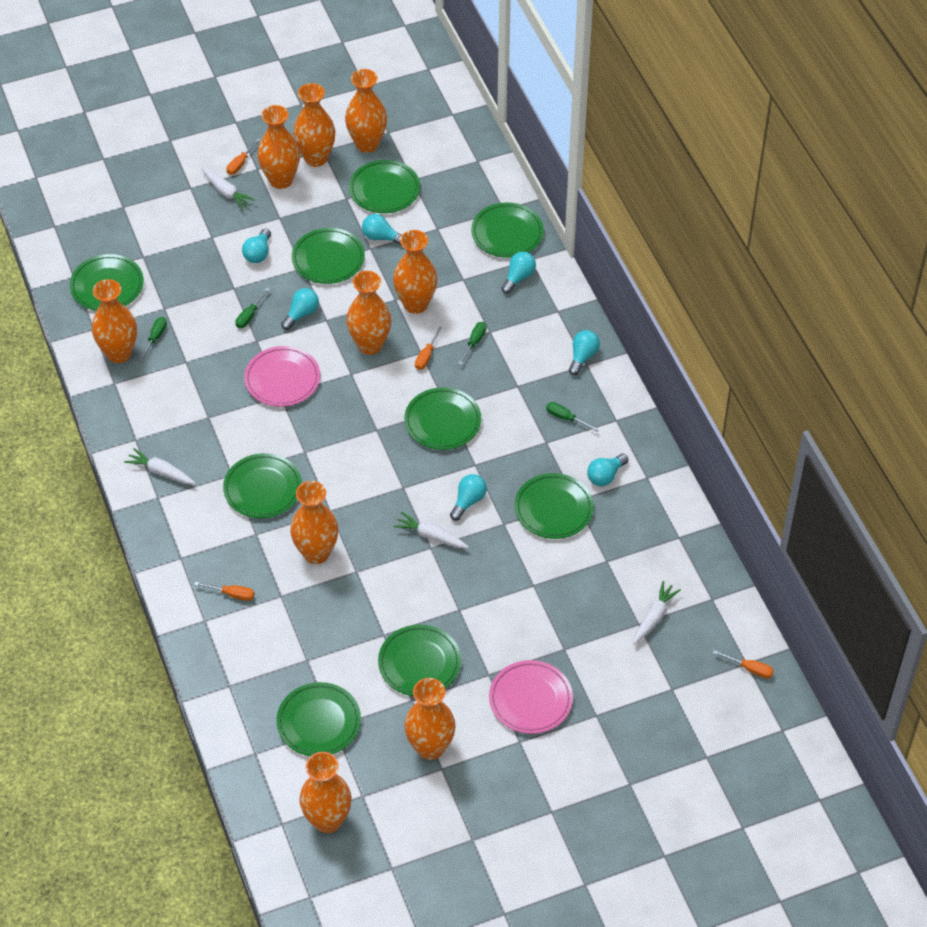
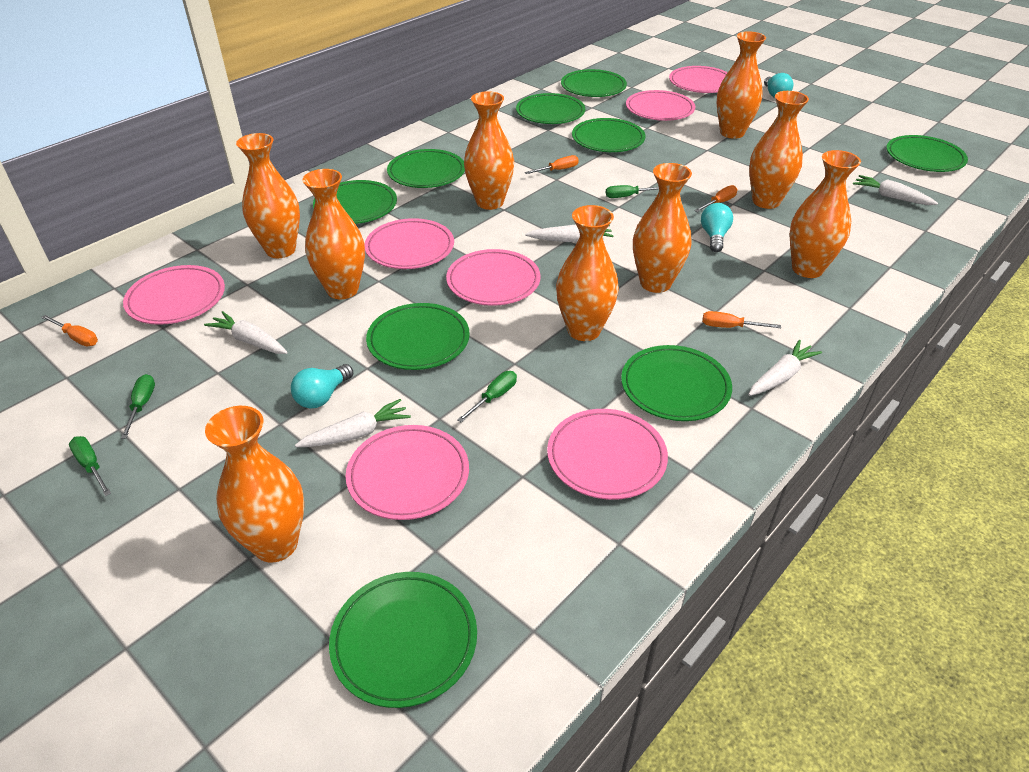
pink plate: 2 -> 7
turquoise light bulb: 7 -> 3
white carrot: 4 -> 5

